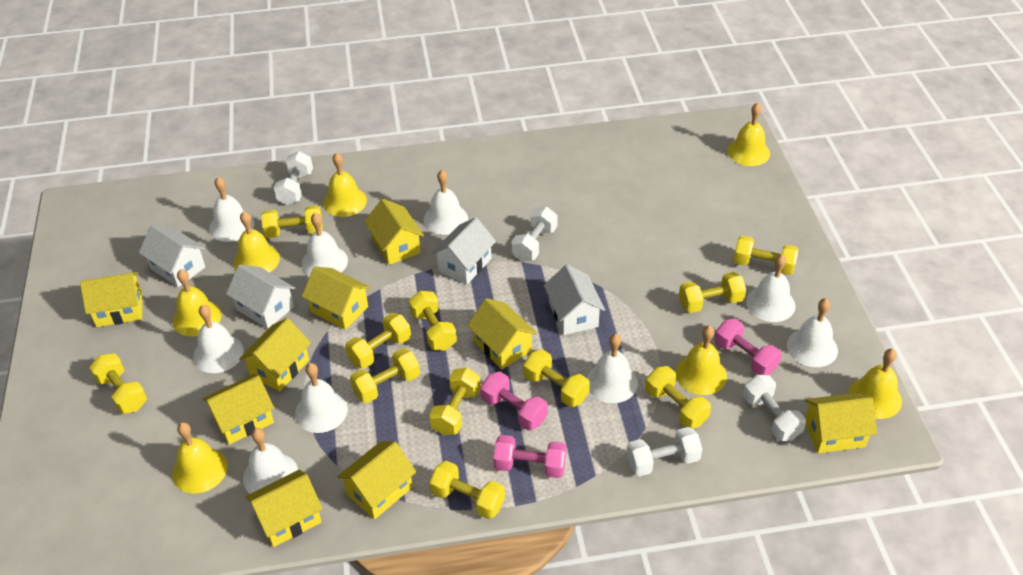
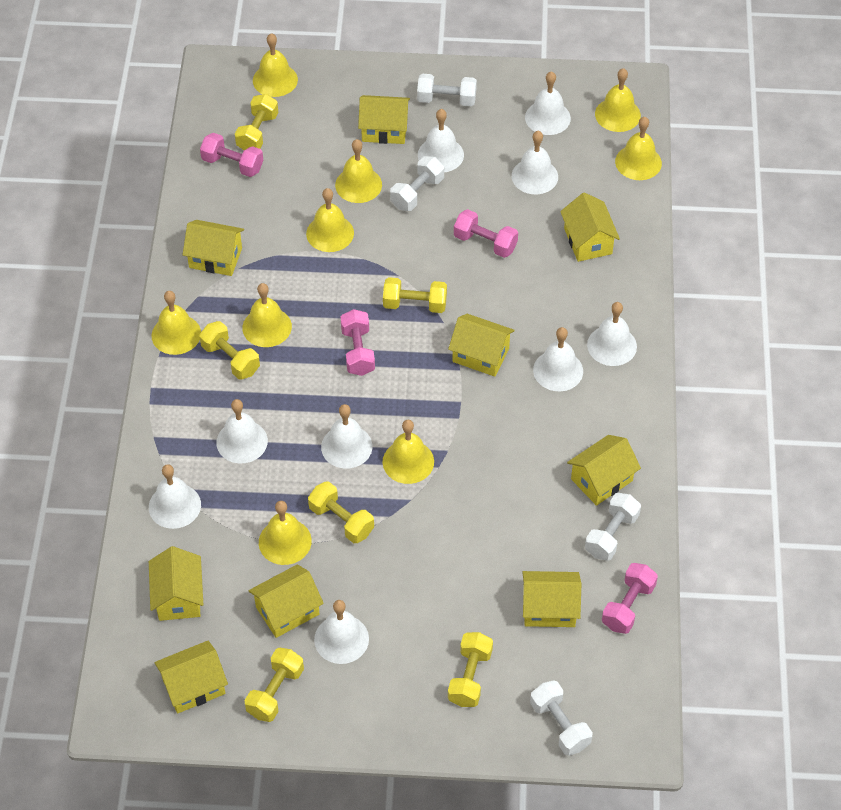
pink dumbbell: 3 -> 4
white house: 4 -> 0
yellow bell: 7 -> 9
yellow dumbbell: 11 -> 6

